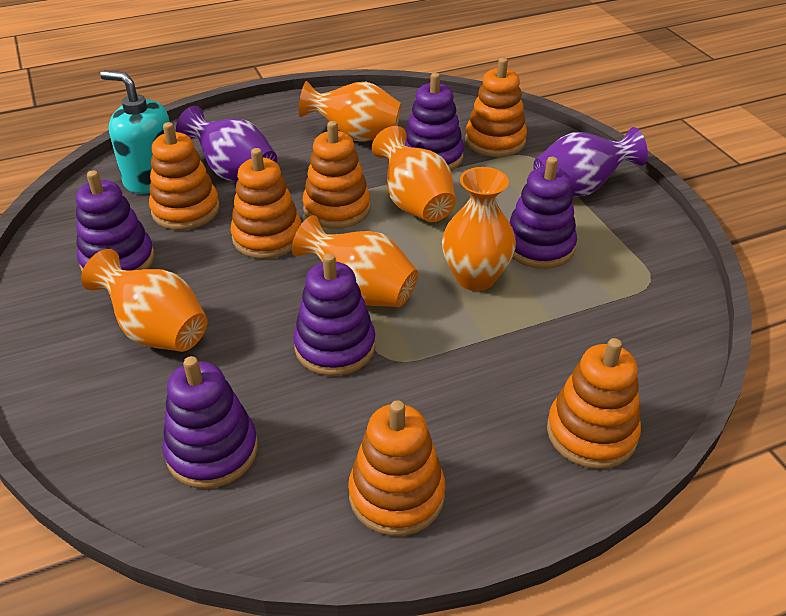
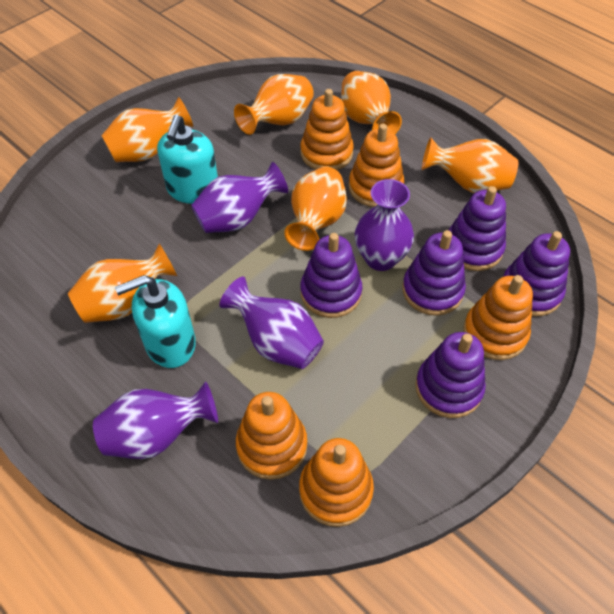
orange stacking toy: 6 -> 5
orange vase: 5 -> 6
purple vase: 2 -> 4
turquoise soap dispenser: 1 -> 2

